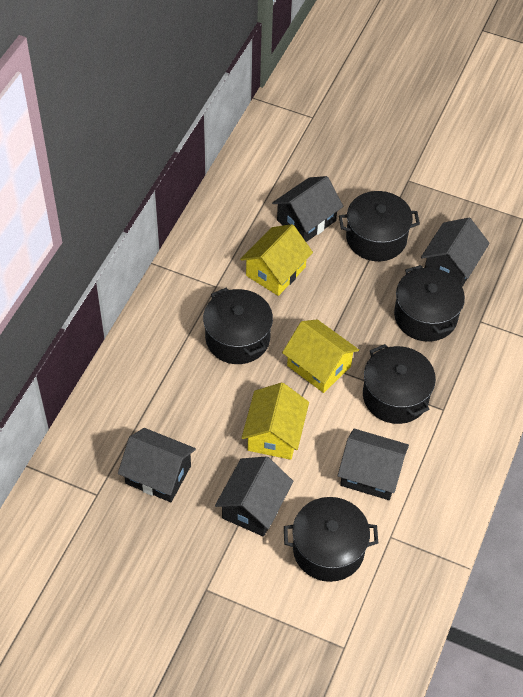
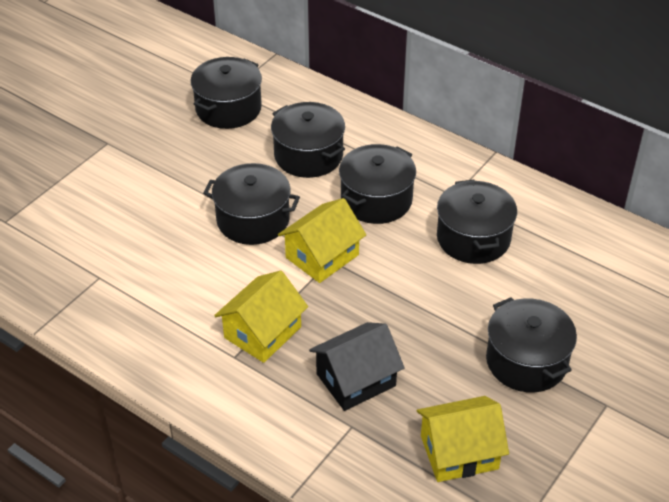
black house: 5 -> 1
black pot: 5 -> 6

